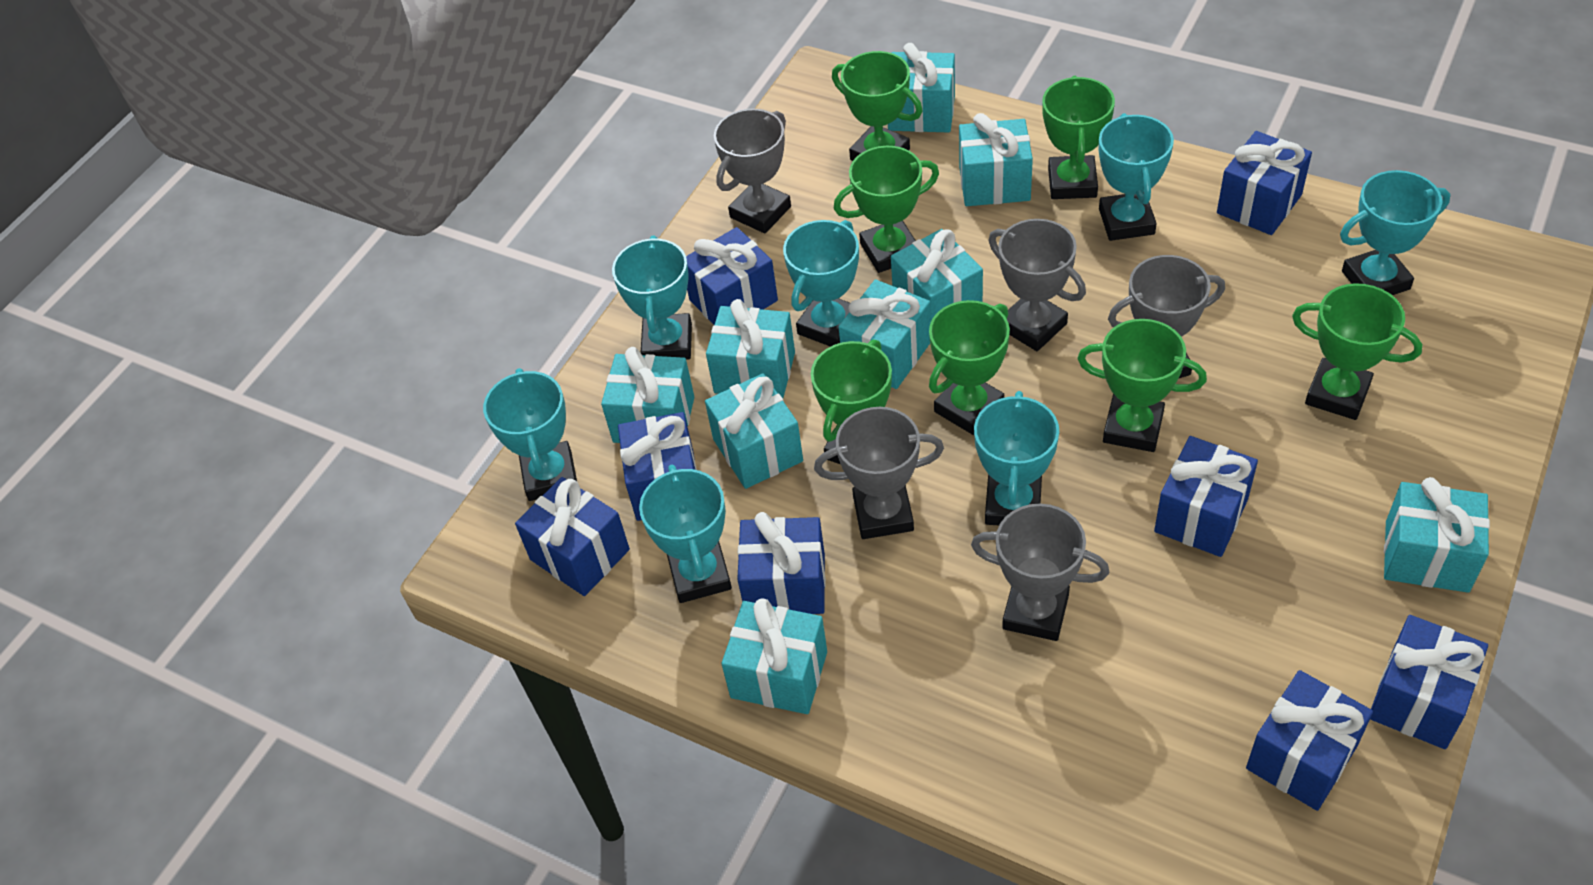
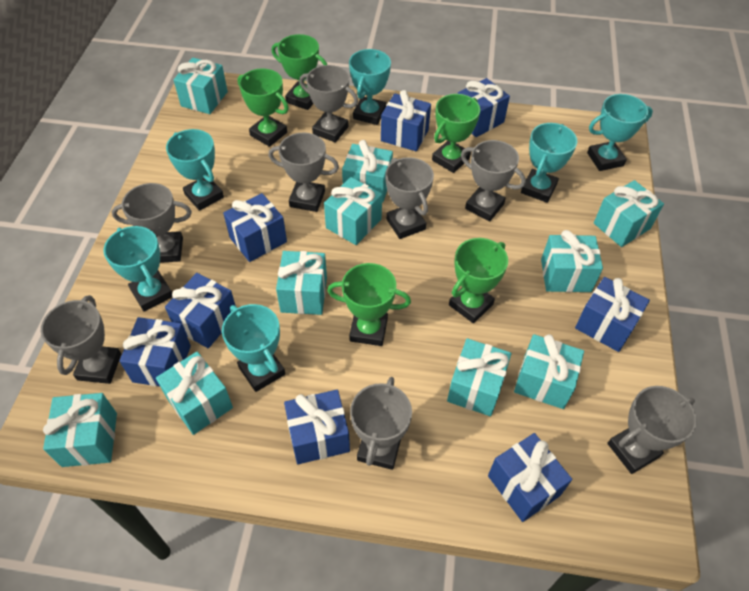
green trophy: 7 -> 5
grey trophy: 5 -> 8
turquoise gift: 9 -> 10
turquoise trophy: 7 -> 6

